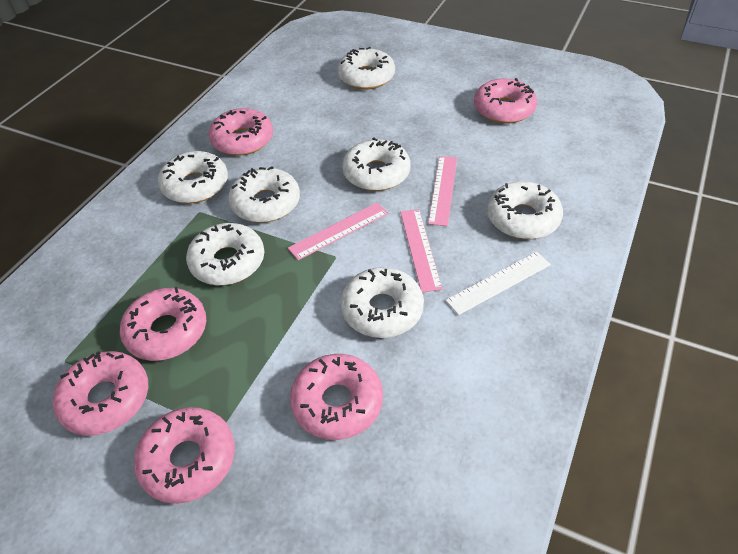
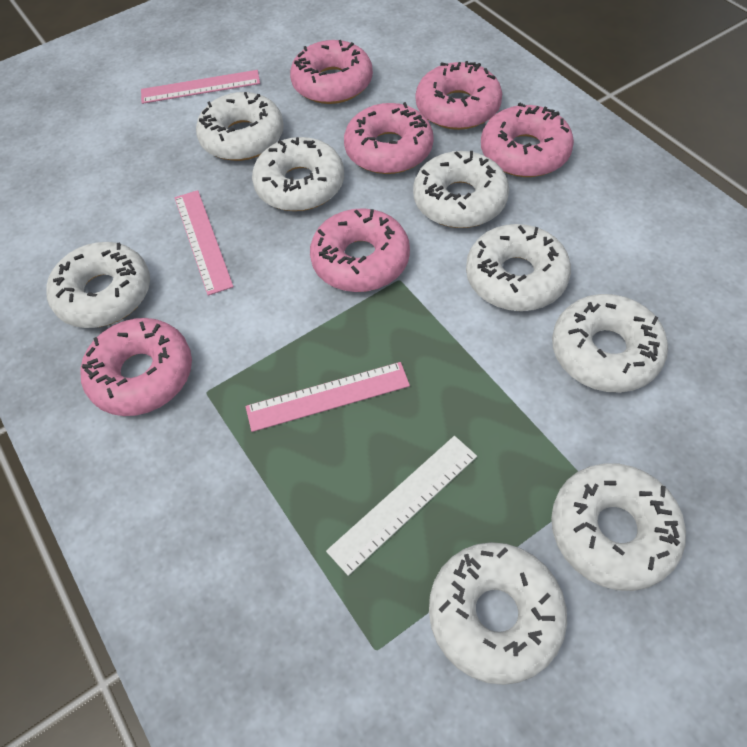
white donut: 7 -> 8

